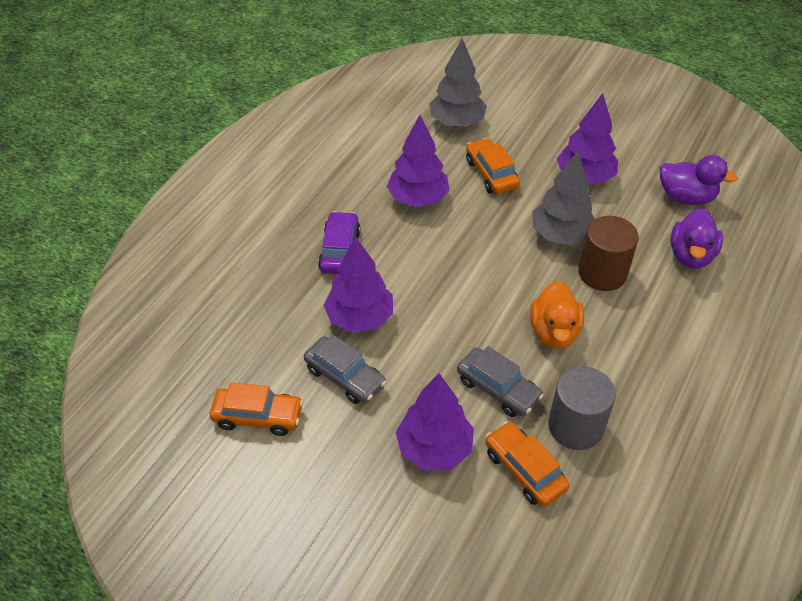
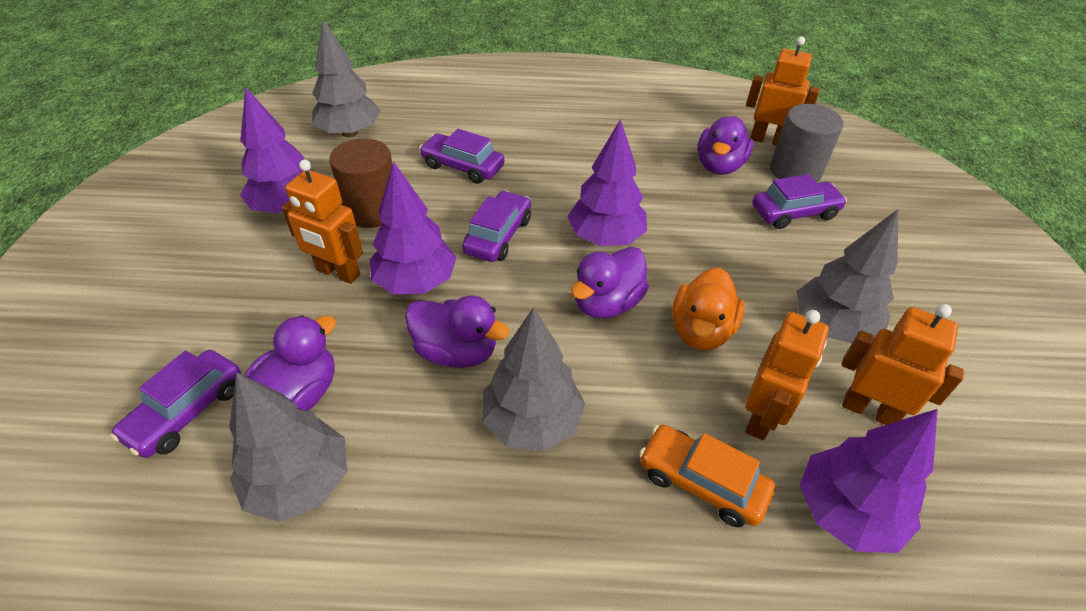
grey car: 2 -> 0
grey tree: 2 -> 4
orange car: 3 -> 1
orange robot: 0 -> 4
purple car: 1 -> 4
purple duck: 2 -> 4

